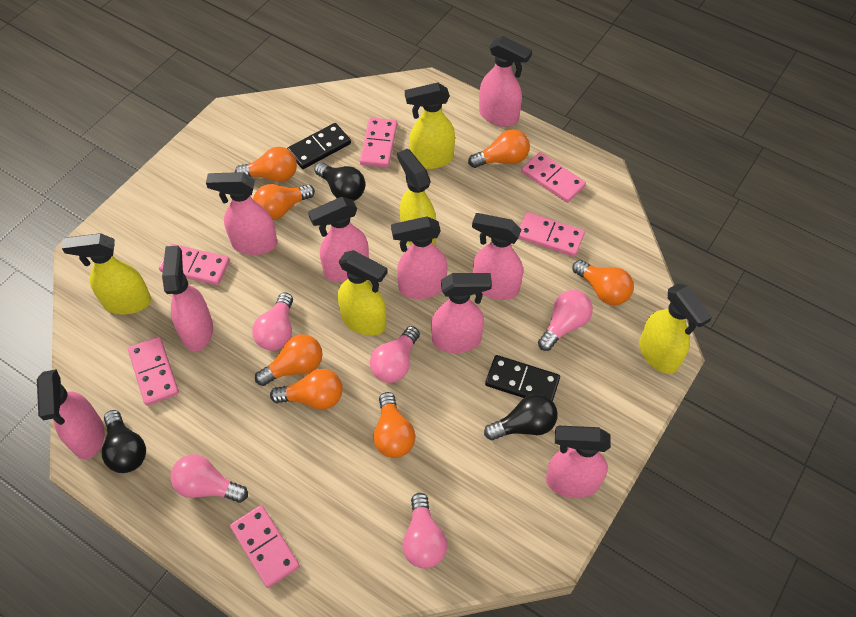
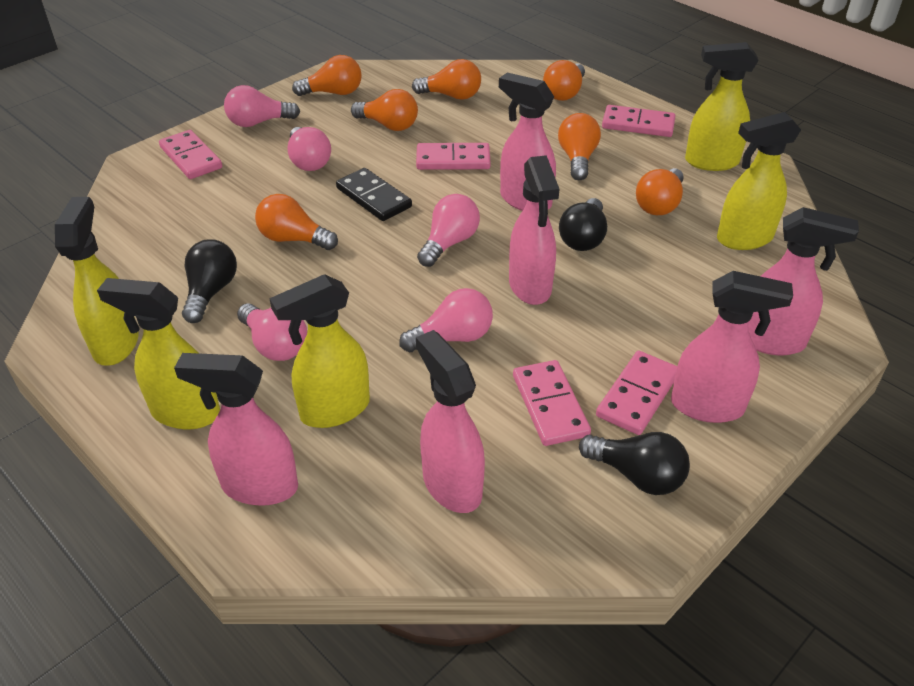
black domino: 2 -> 1
pink domino: 6 -> 5
pink spray bottle: 9 -> 6

